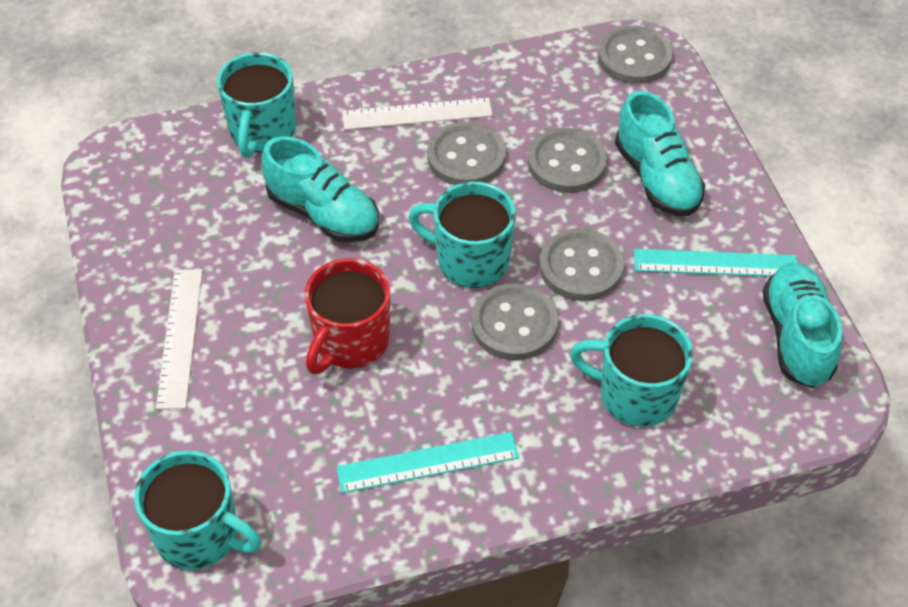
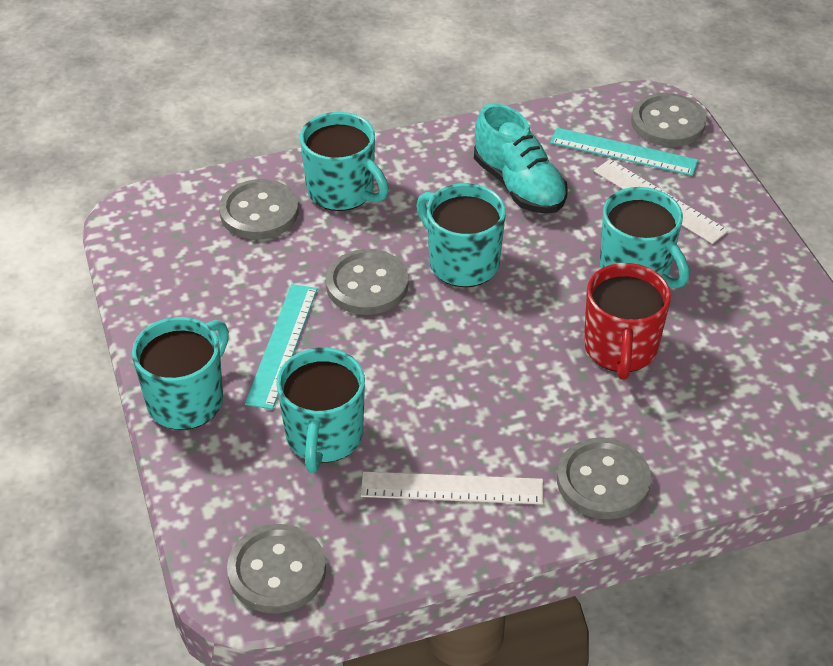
turquoise mug: 4 -> 5
turquoise shoe: 3 -> 1

